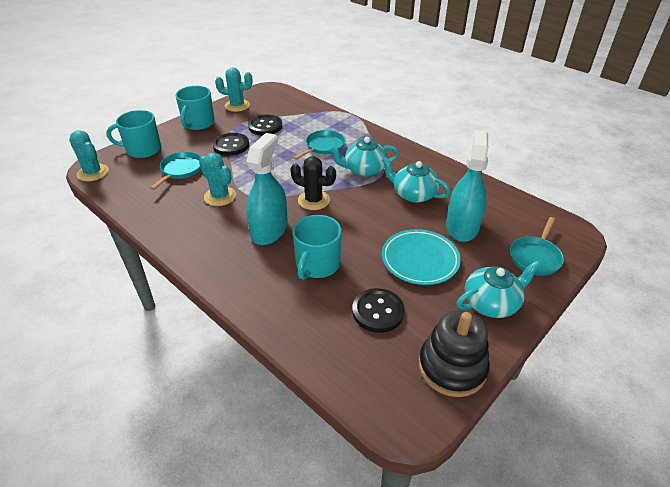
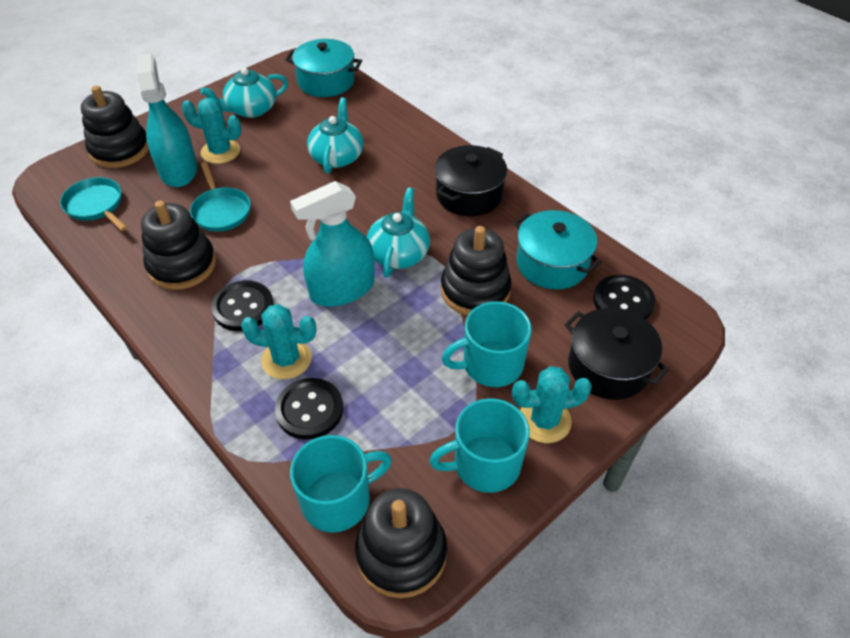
black cactus: 1 -> 0
black pot: 0 -> 2
black stacking toy: 1 -> 4
turquoise pan: 3 -> 2
turquoise plate: 1 -> 0
turquoise pot: 0 -> 2

